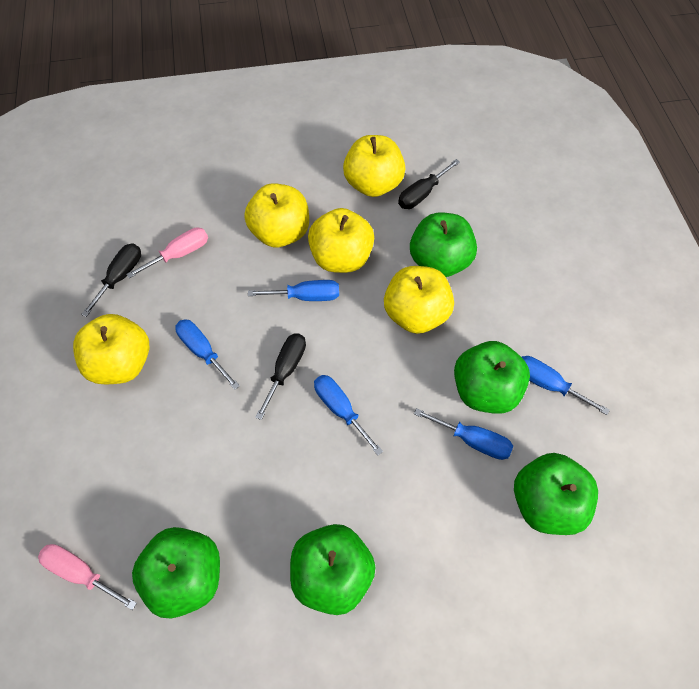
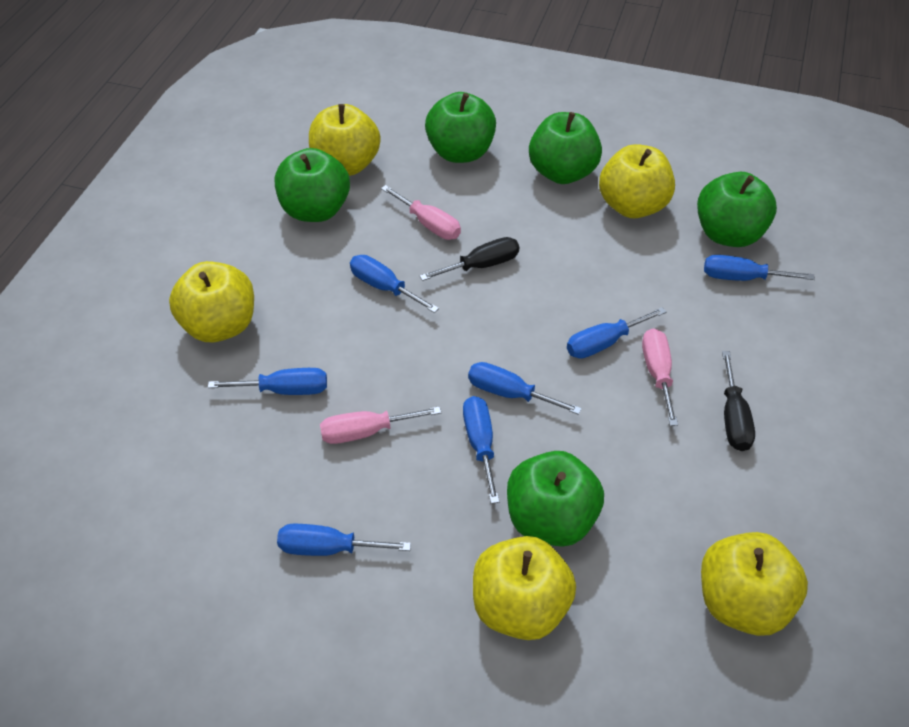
black screwdriver: 3 -> 2
blue screwdriver: 5 -> 7
pink screwdriver: 2 -> 3

